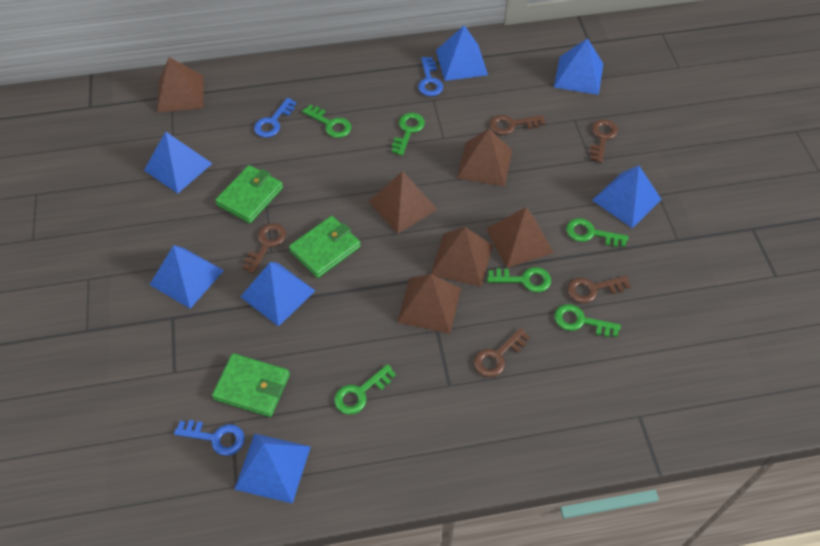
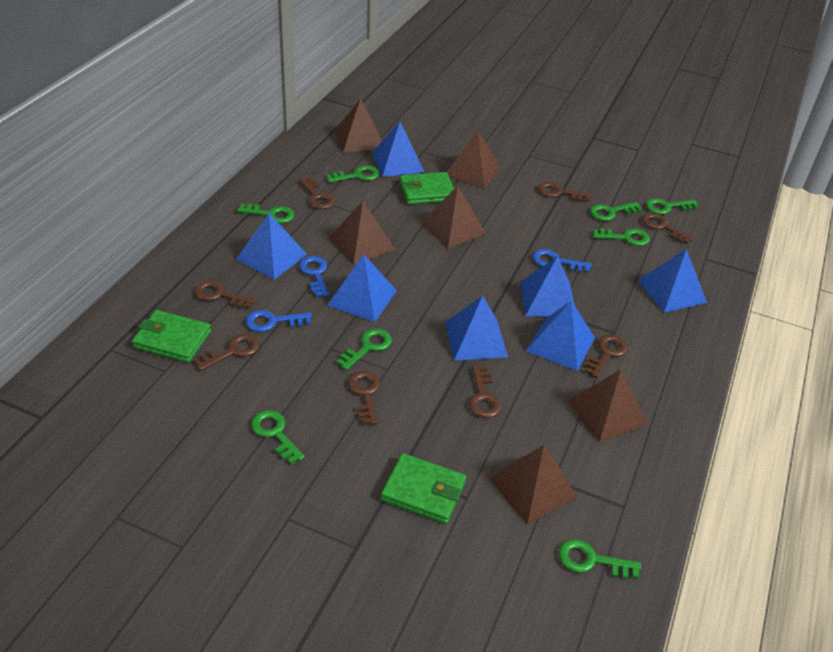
brown key: 5 -> 8
green key: 6 -> 8

